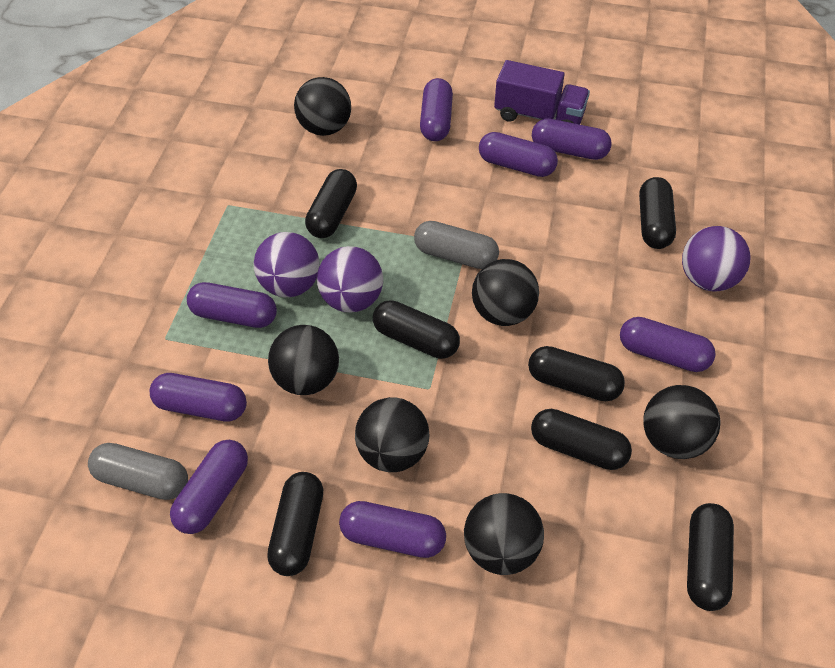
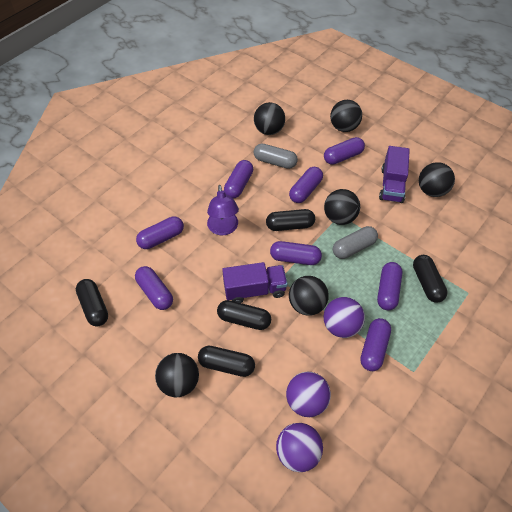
black capsule: 7 -> 5
purple lamp: 0 -> 1
purple truck: 1 -> 2

